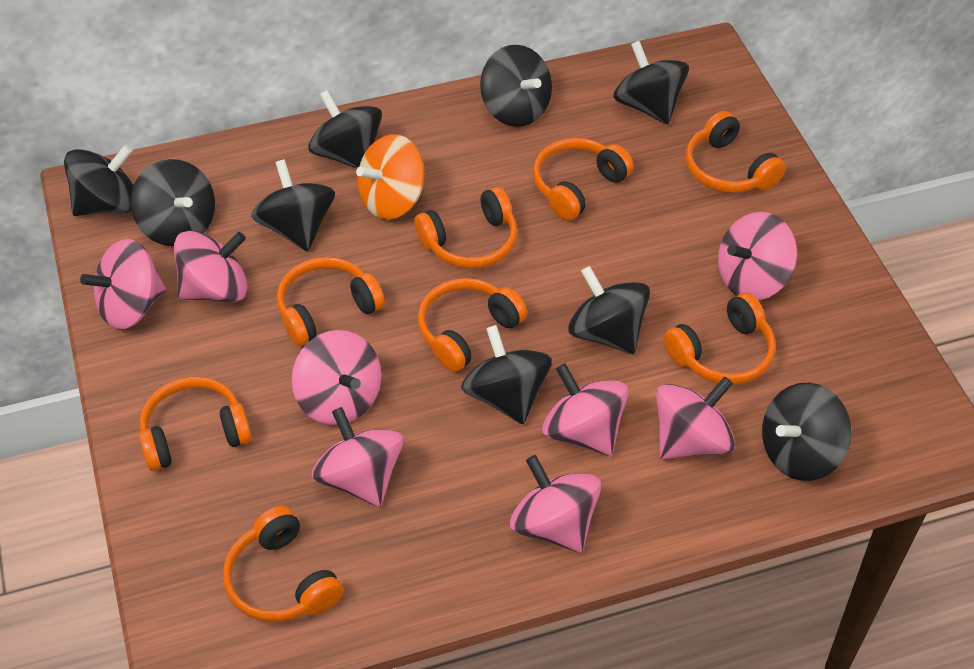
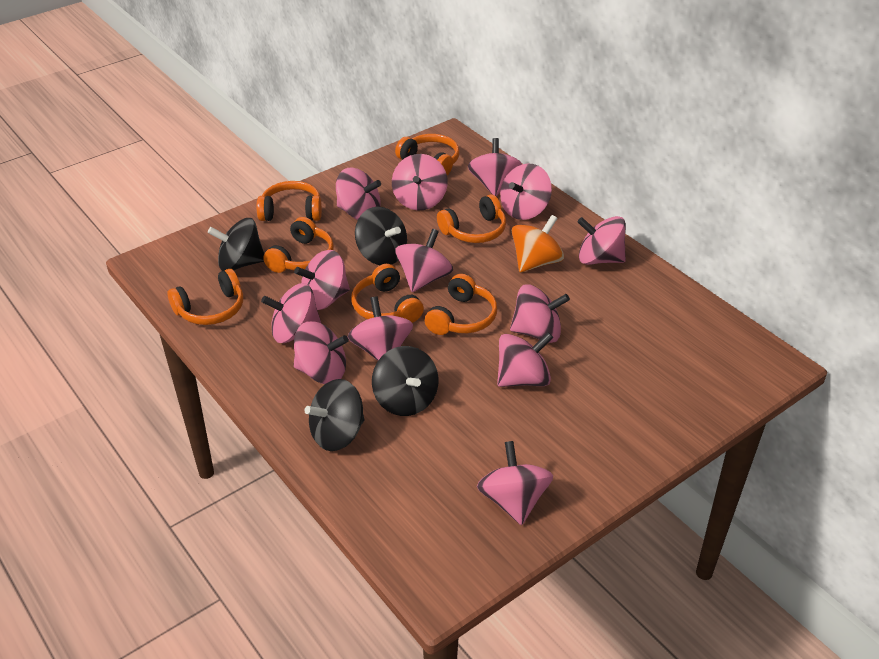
black spinning top: 9 -> 4
orange headphones: 8 -> 7
pink spinning top: 8 -> 13

